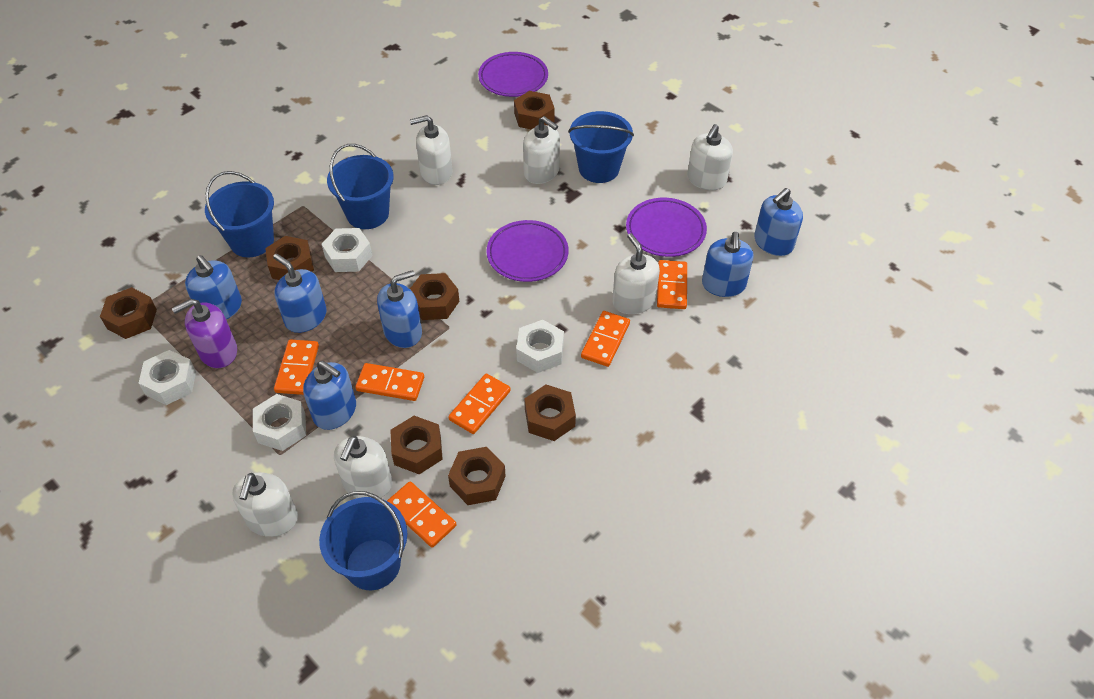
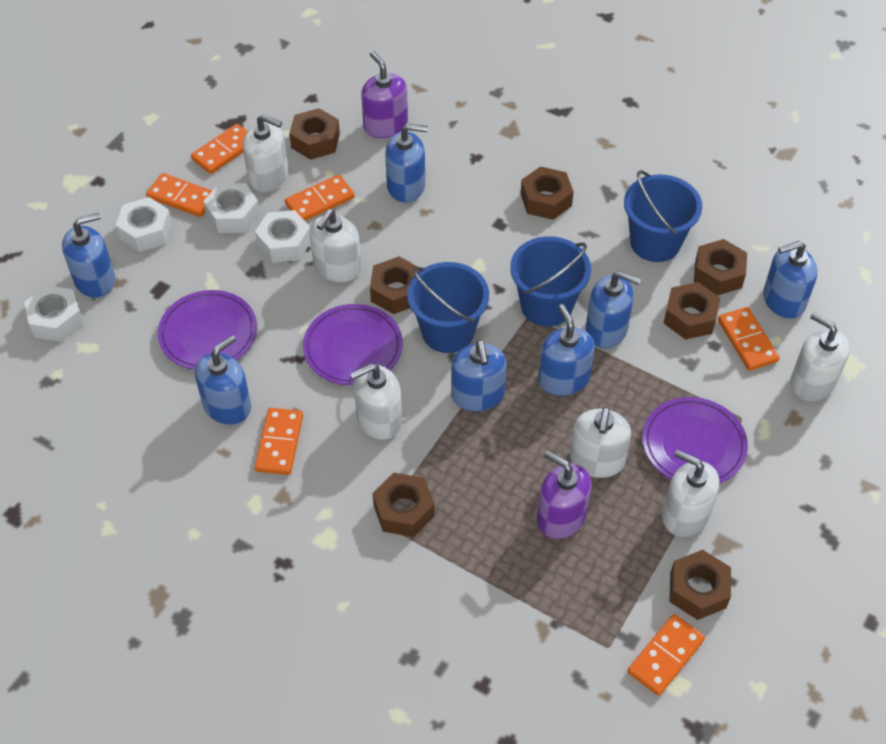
blue bucket: 4 -> 3
blue soap dispenser: 6 -> 7
purple soap dispenser: 1 -> 2

